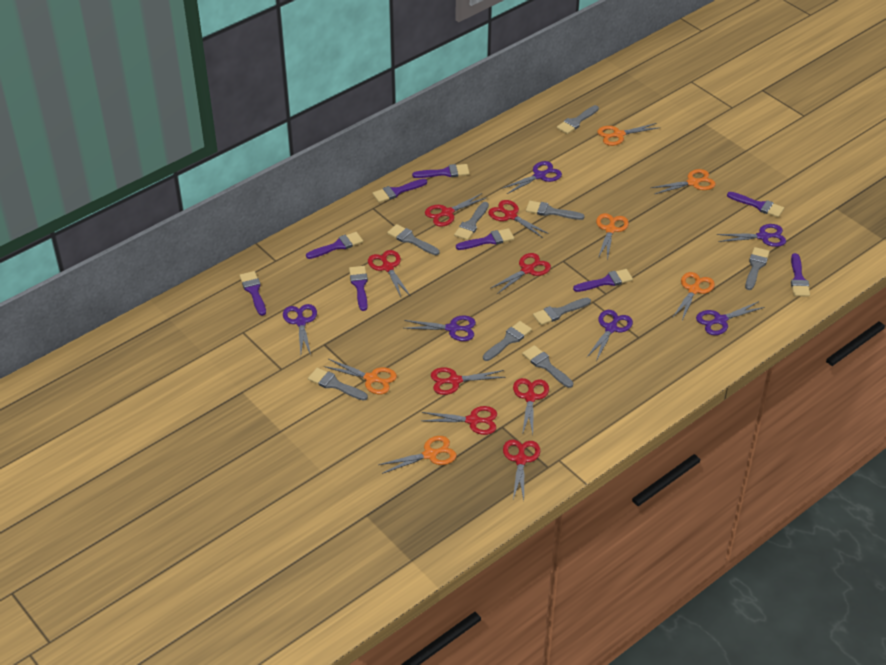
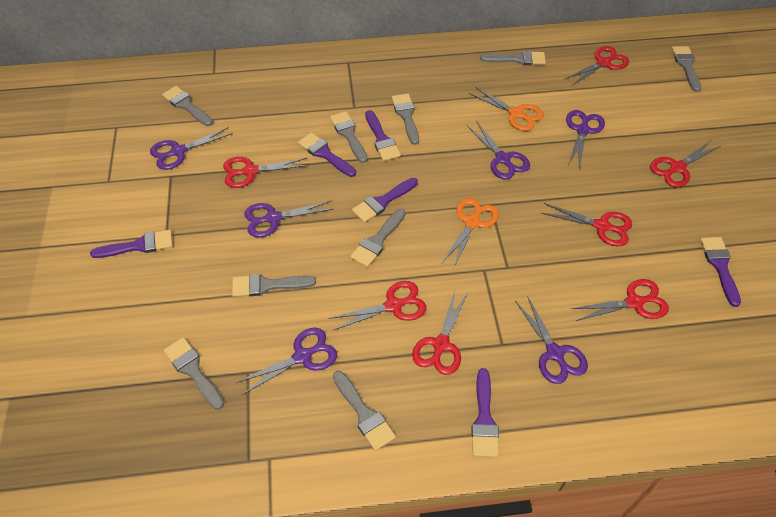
orange scissors: 6 -> 2
purple brush: 9 -> 6
red scissors: 8 -> 7

